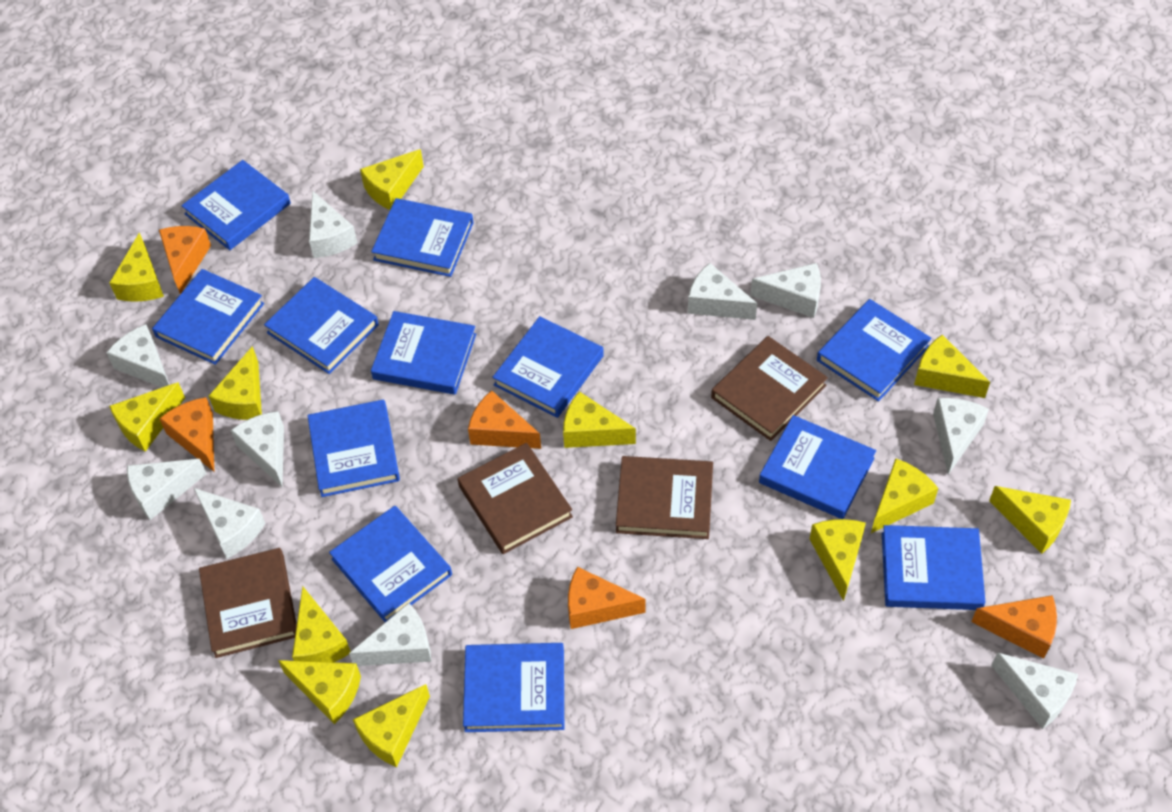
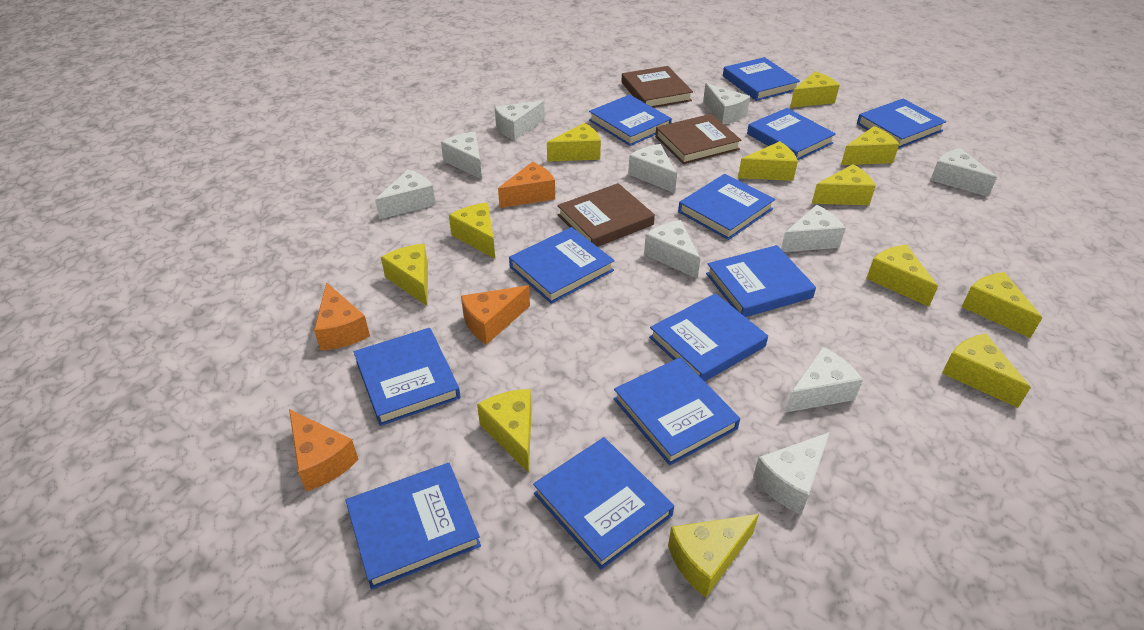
brown book: 4 -> 3
orange cheese: 5 -> 4

